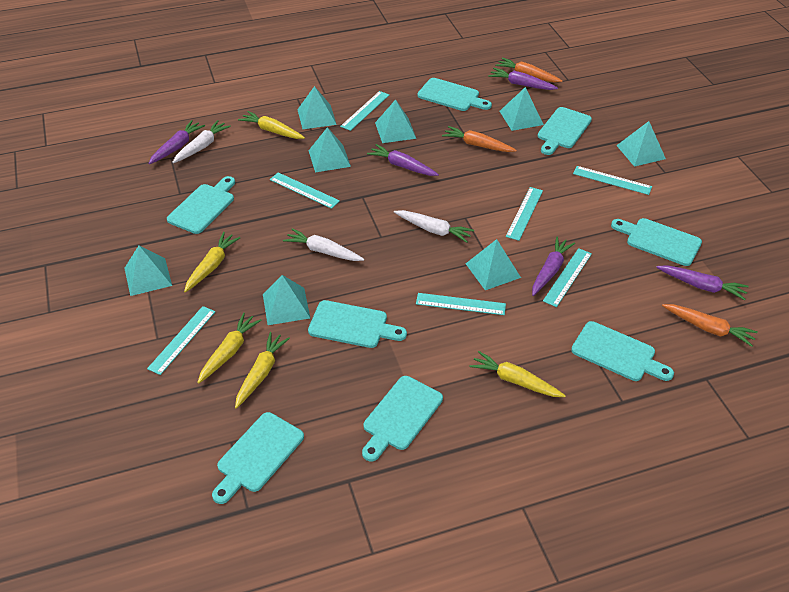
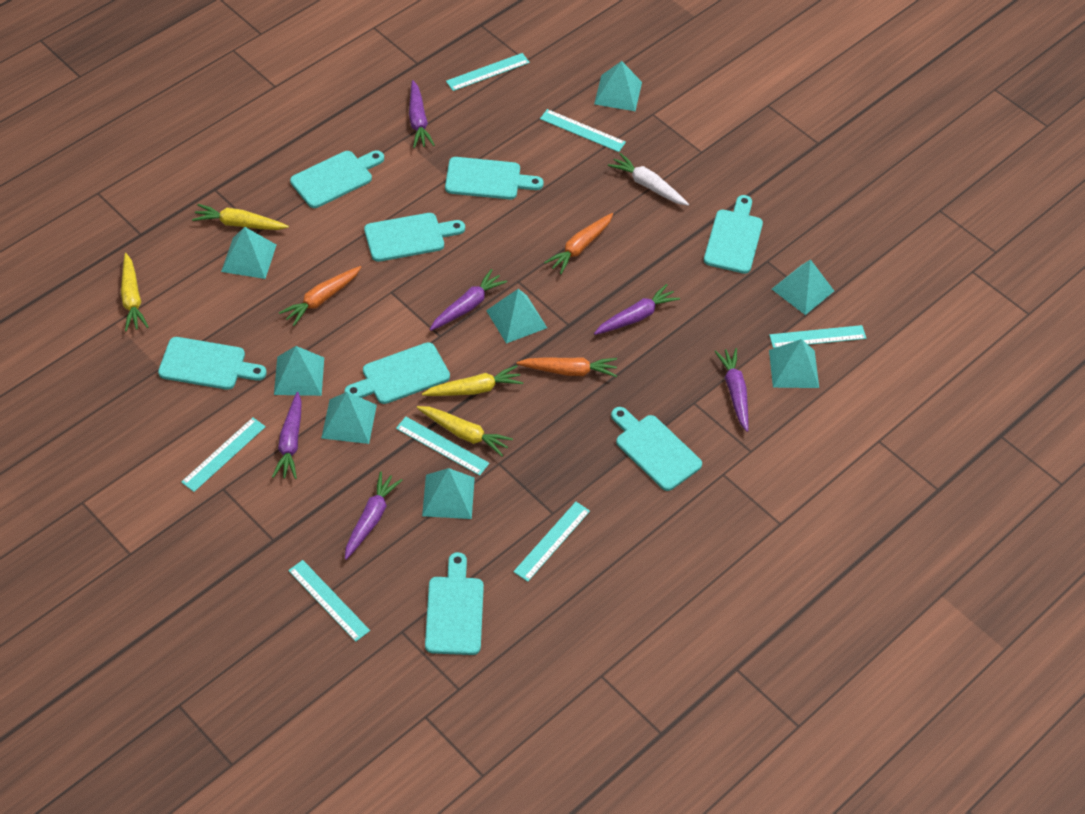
purple carrot: 5 -> 6
white carrot: 3 -> 1
yellow carrot: 5 -> 4

